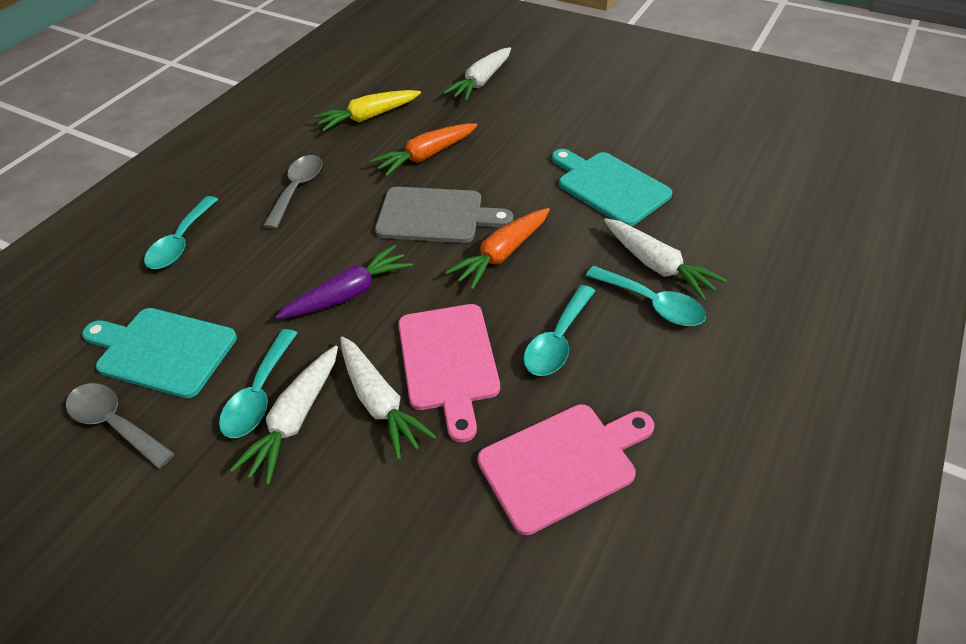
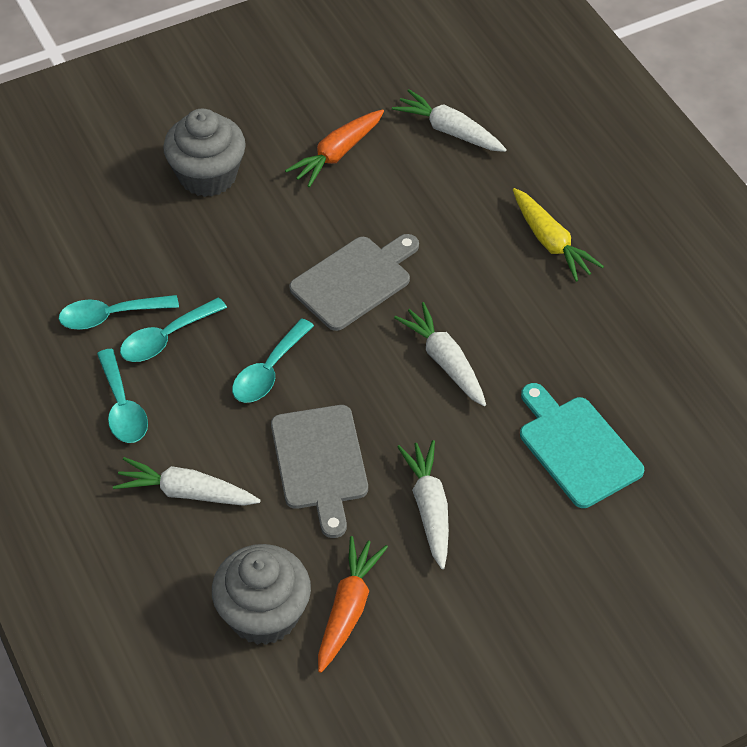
grey cupcake: 0 -> 2
grey cutting board: 1 -> 2
grey spoon: 2 -> 0
pink cutting board: 2 -> 0
purple carrot: 1 -> 0
turquoise cutting board: 2 -> 1

